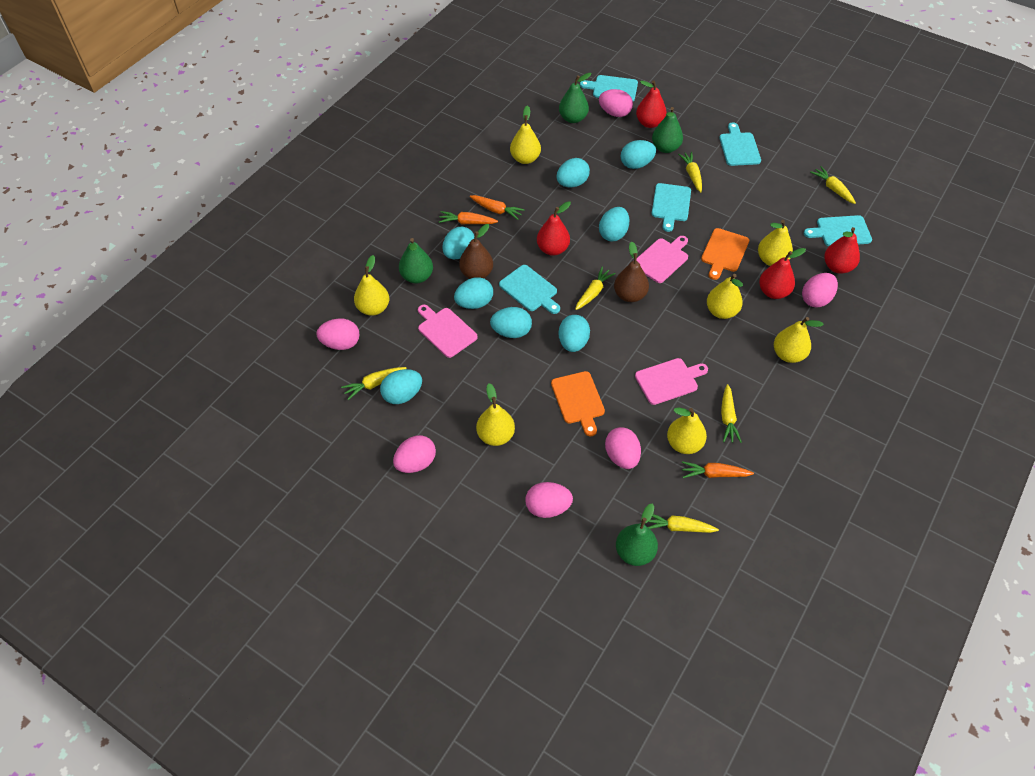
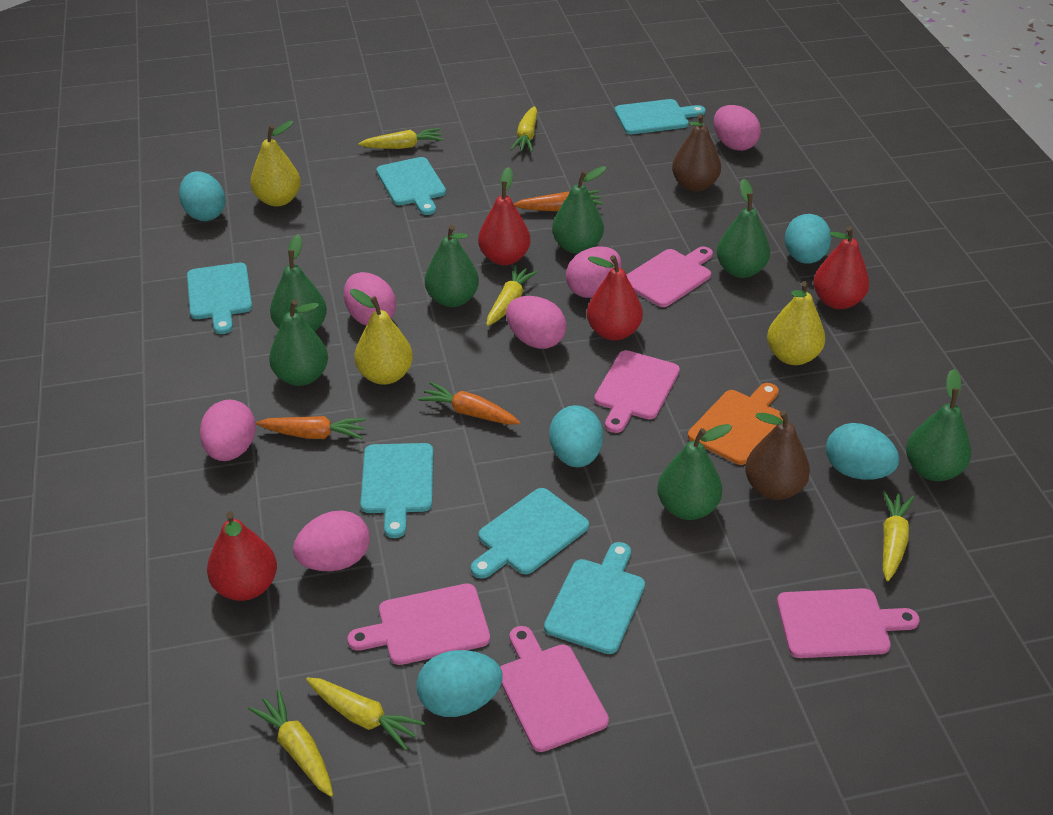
green pear: 4 -> 7
orange cutting board: 2 -> 1
pink cutting board: 3 -> 5
turquoise cutting board: 5 -> 6
turquoise egg: 8 -> 5
yellow pear: 7 -> 3

